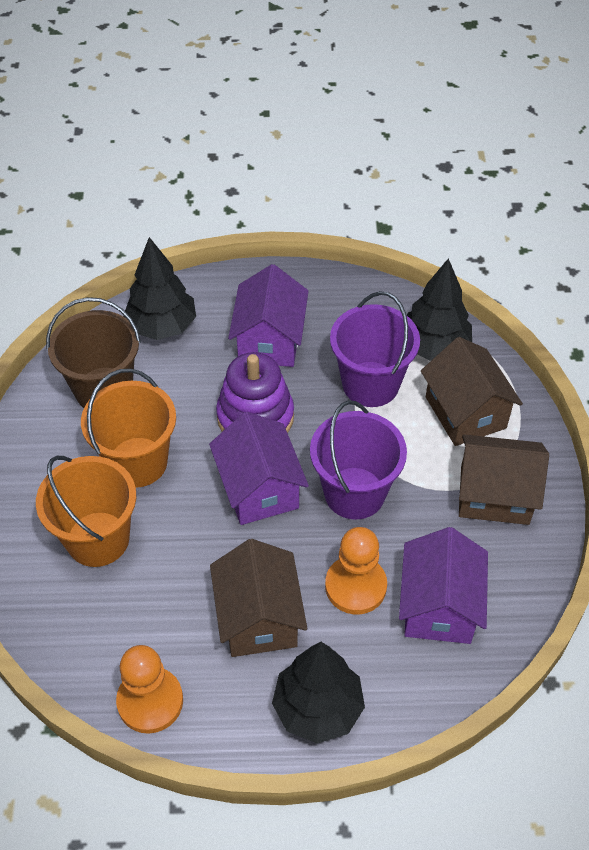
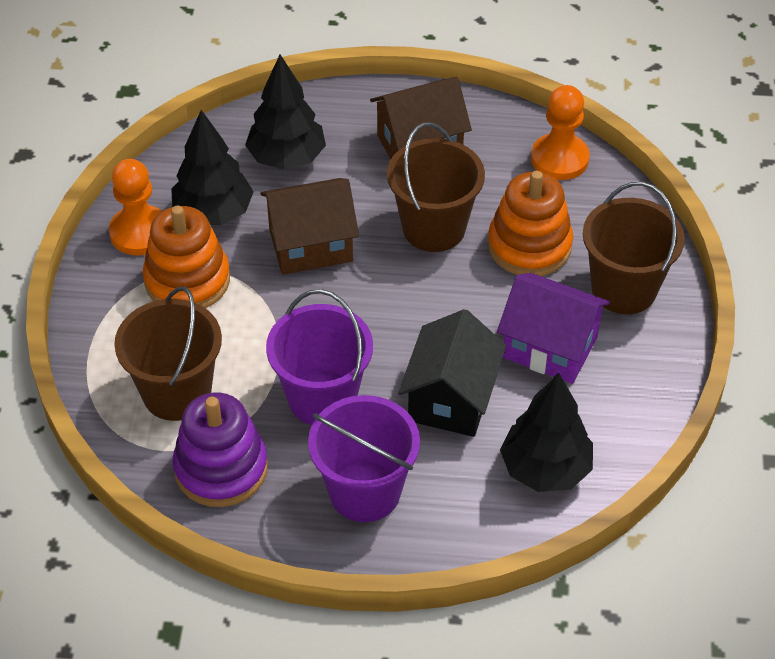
black house: 0 -> 1
brown bucket: 1 -> 3
brown house: 3 -> 2
orange bucket: 2 -> 0
orange stacking toy: 0 -> 2
purple house: 3 -> 1

